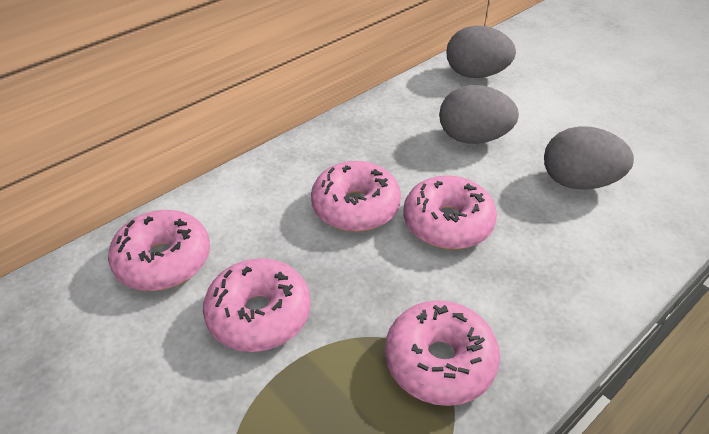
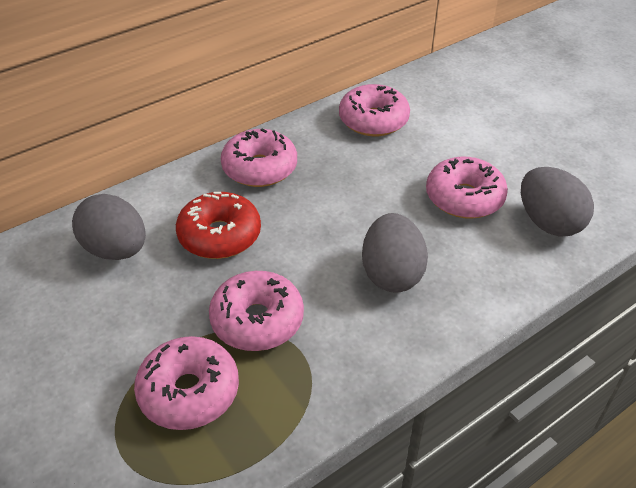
red donut: 0 -> 1

